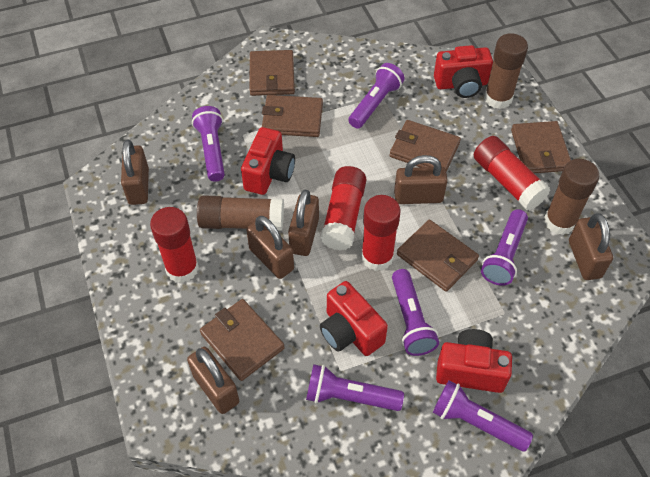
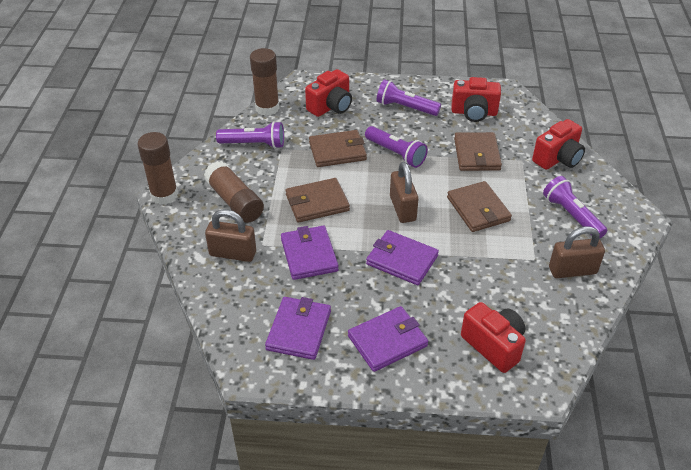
brown padlock: 6 -> 3
brown wallet: 6 -> 4
purple flashlight: 6 -> 4
purple wallet: 0 -> 4
red glue stick: 4 -> 0

